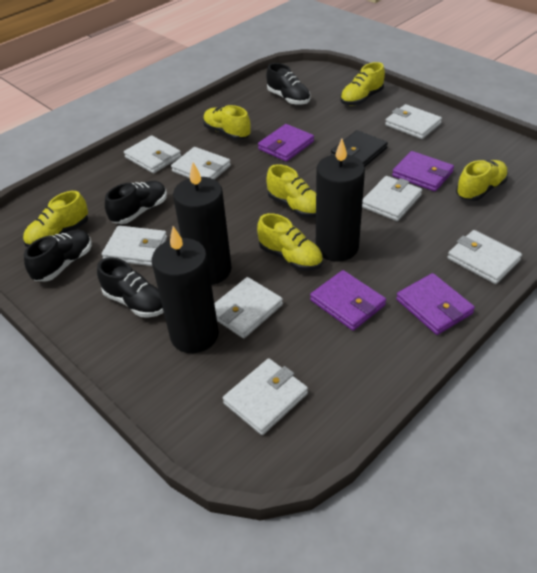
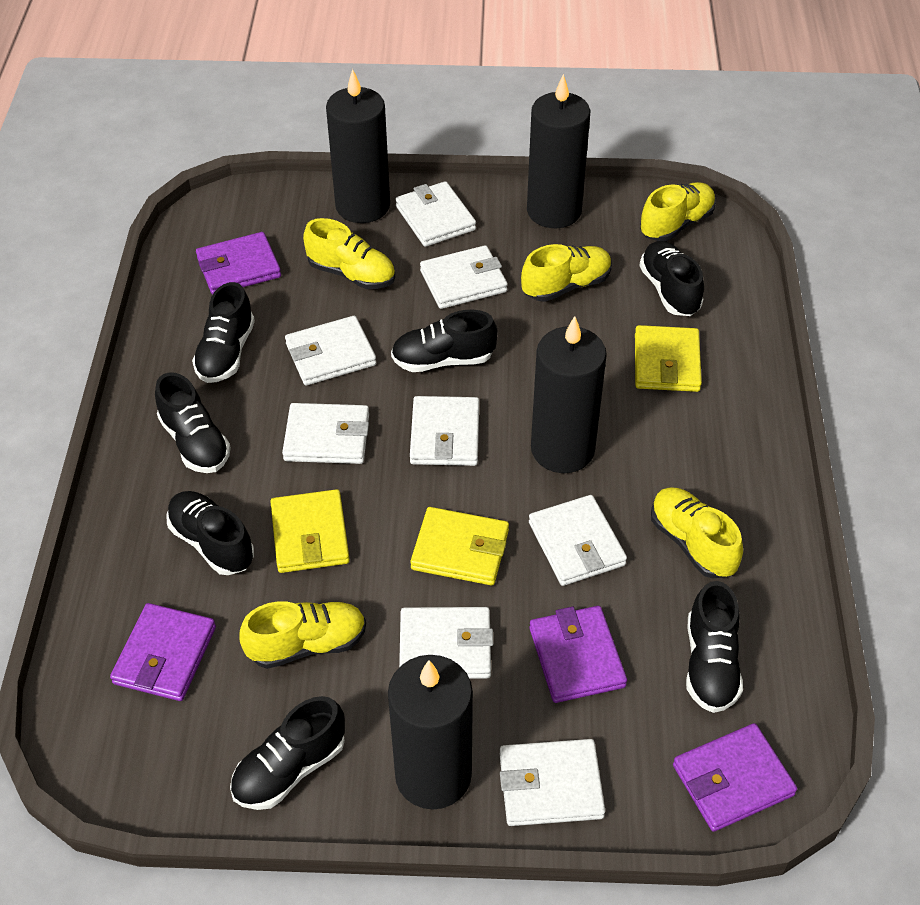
black candle: 3 -> 4
black shoe: 4 -> 7
black wallet: 1 -> 0
yellow shoe: 6 -> 5
yellow wallet: 0 -> 3

